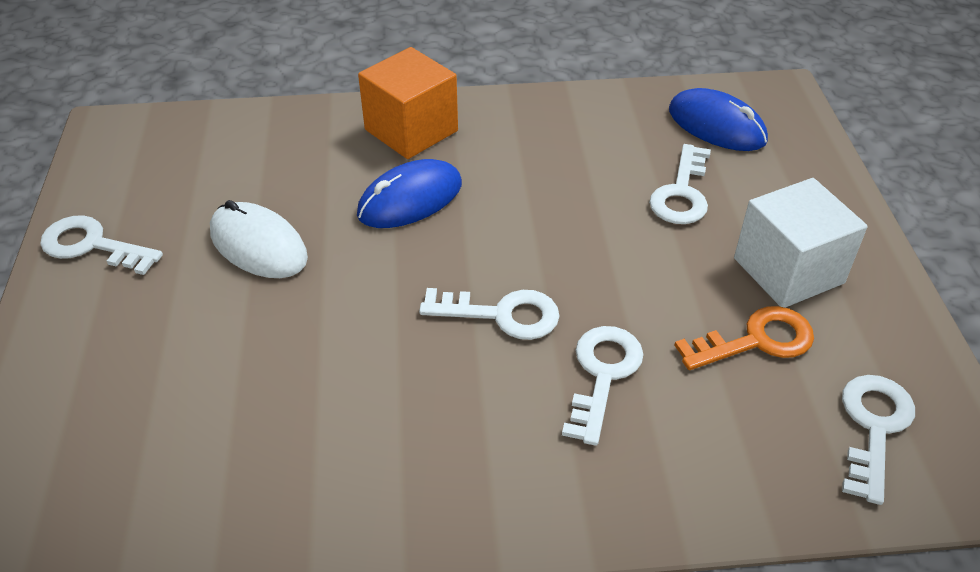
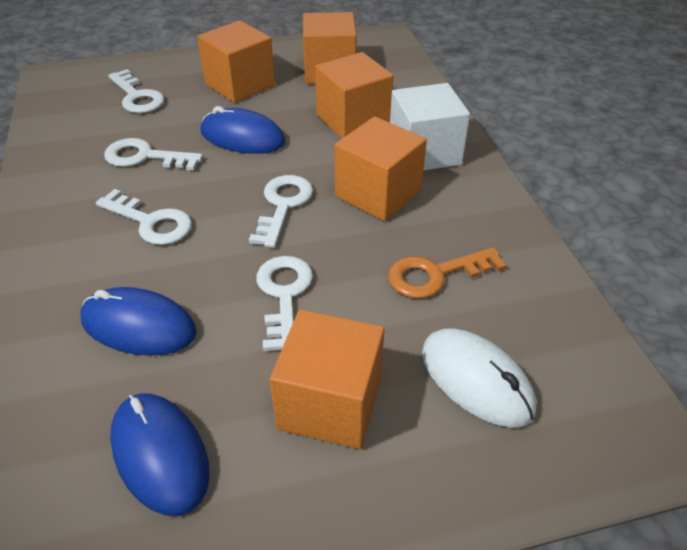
blue mouse: 2 -> 3
orange cube: 1 -> 5

